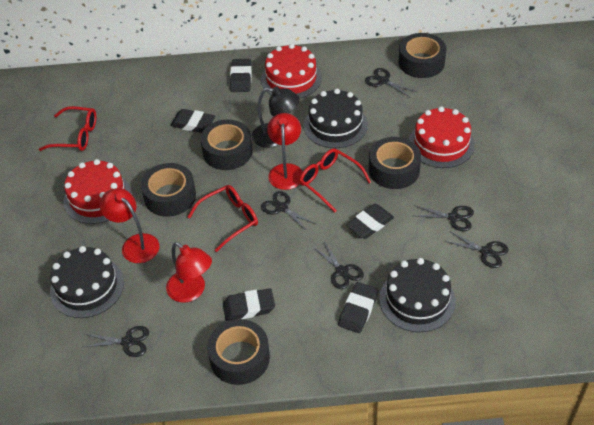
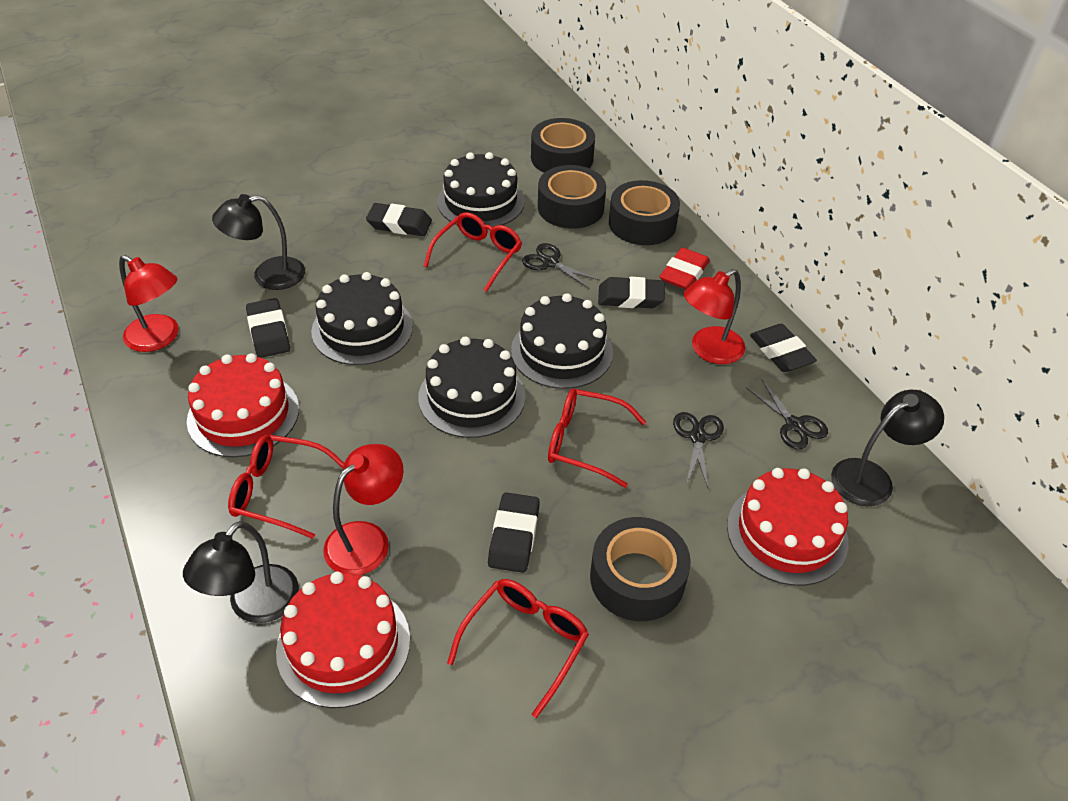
black cake: 3 -> 4
black lamp: 1 -> 3
black scissors: 6 -> 3
black tape: 5 -> 4
red eraser: 0 -> 1
red glasses: 3 -> 4

